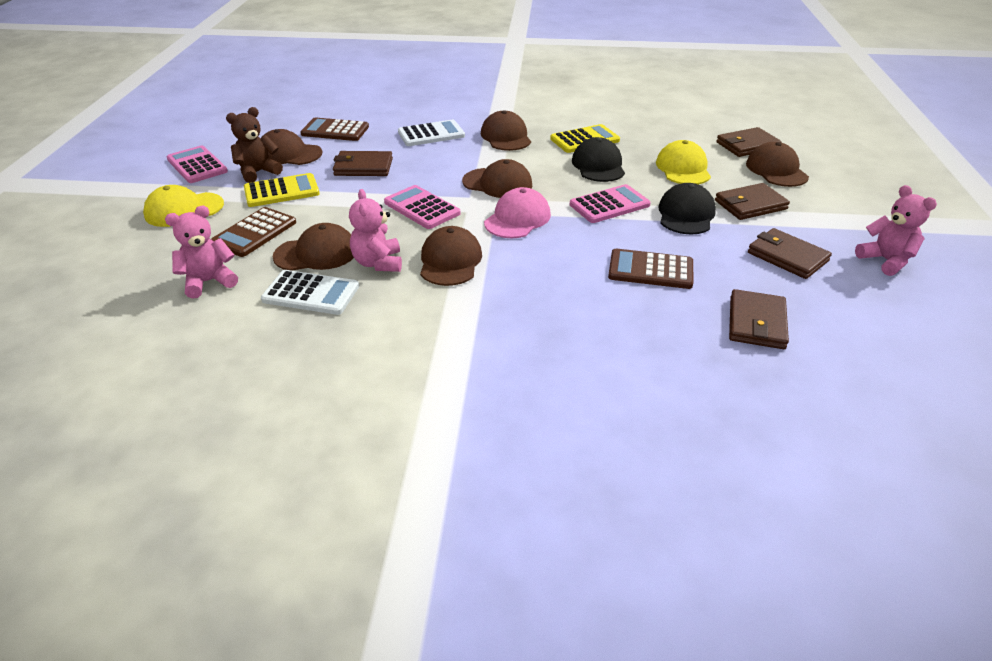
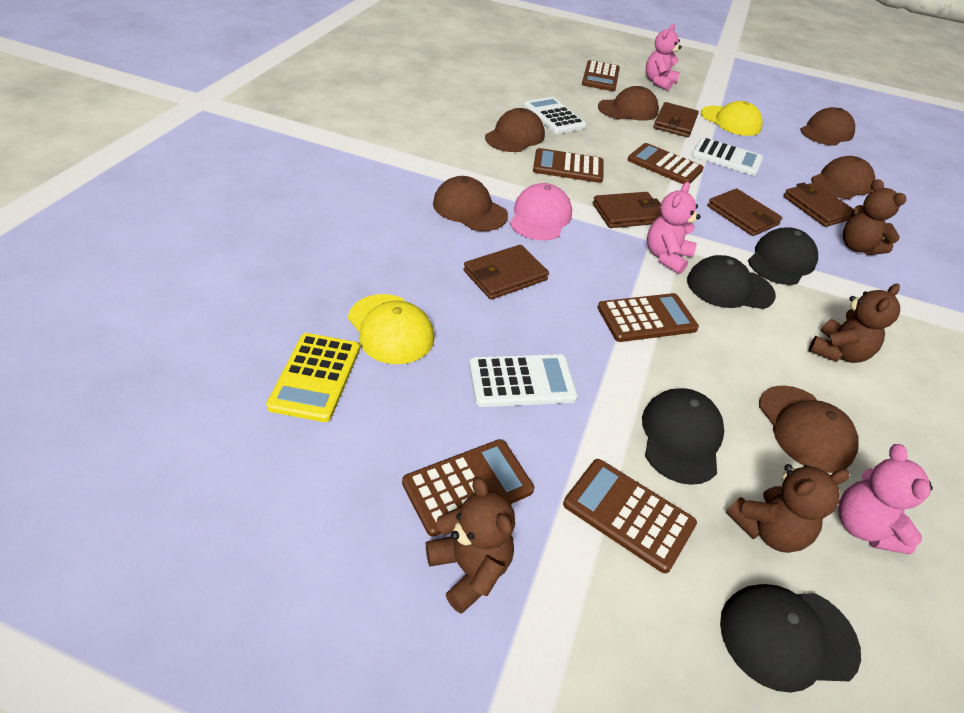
black cap: 2 -> 4
brown calculator: 3 -> 6
brown teddy bear: 1 -> 4
pink calculator: 3 -> 0
white calculator: 2 -> 3
yellow calculator: 2 -> 1

